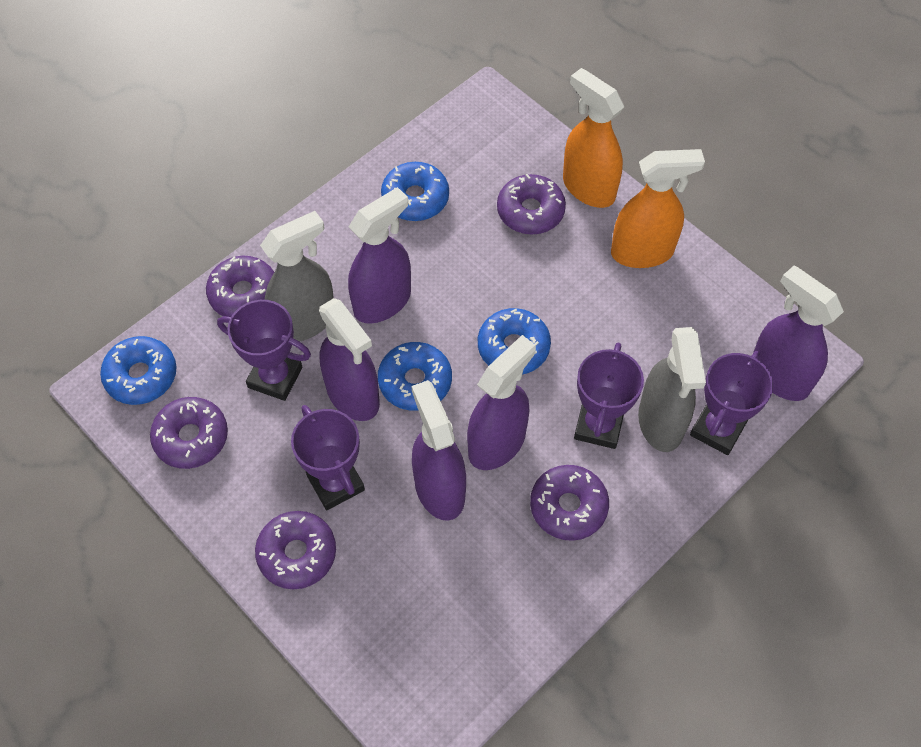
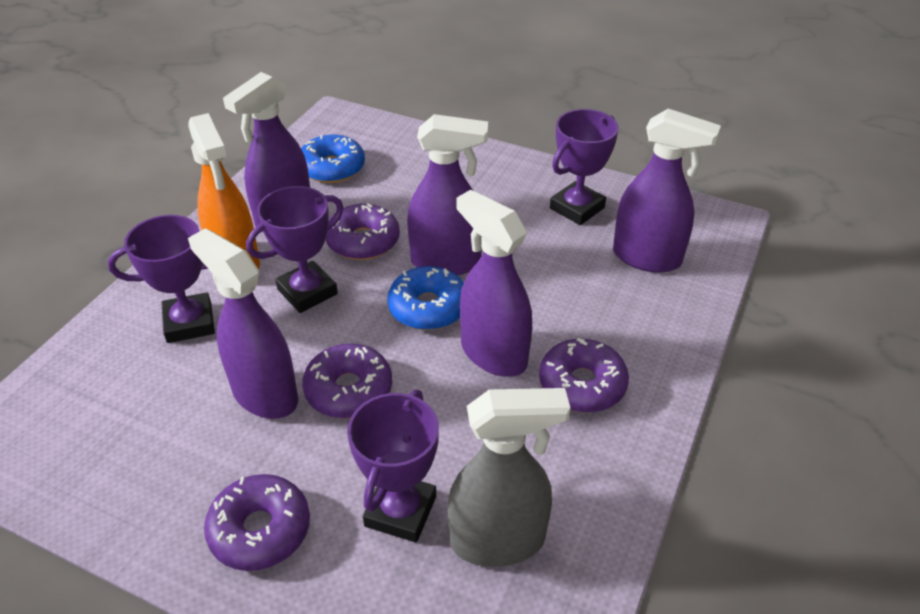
blue donut: 4 -> 2
grey spray bottle: 2 -> 1
orange spray bottle: 2 -> 1
purple donut: 5 -> 4

